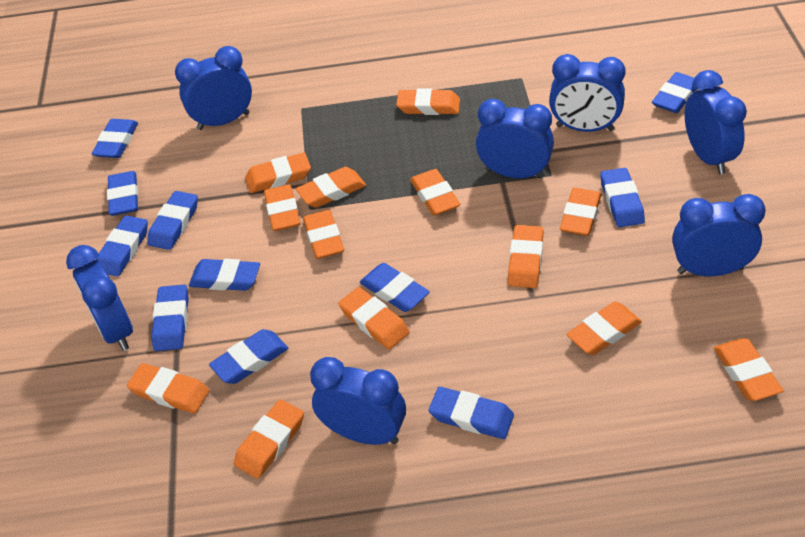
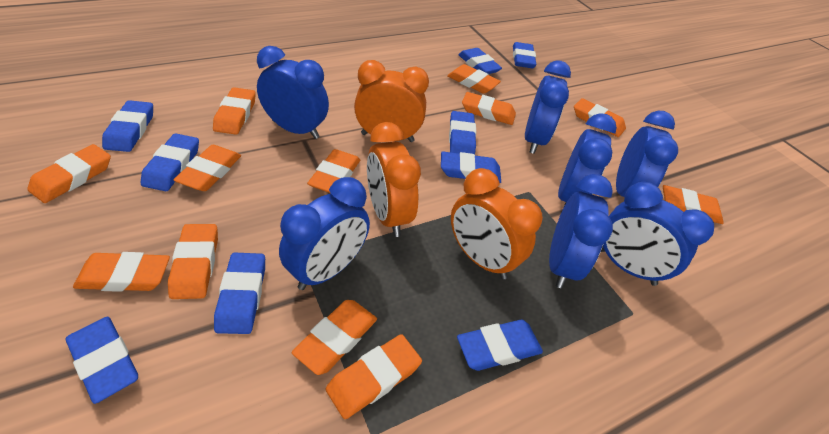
blue eraser: 11 -> 9
orange clock: 0 -> 3
orange eraser: 13 -> 12

